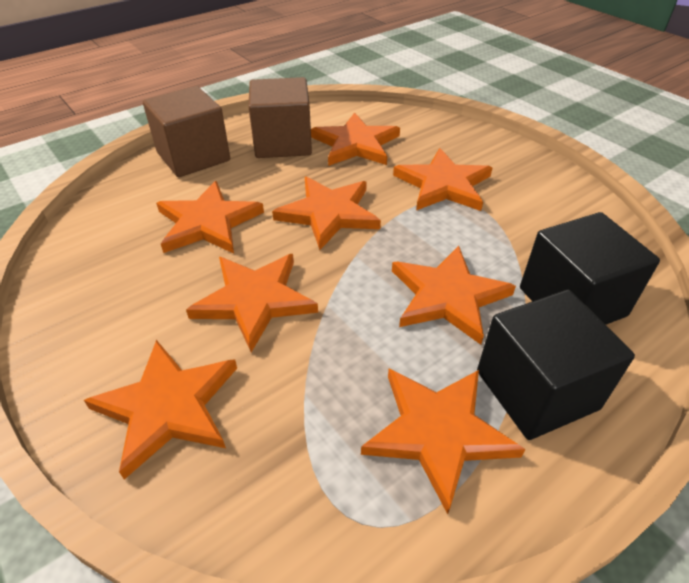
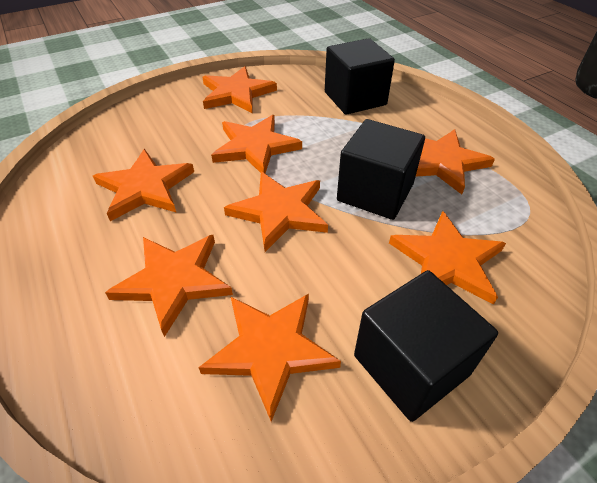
black cube: 2 -> 3
brown cube: 2 -> 0

